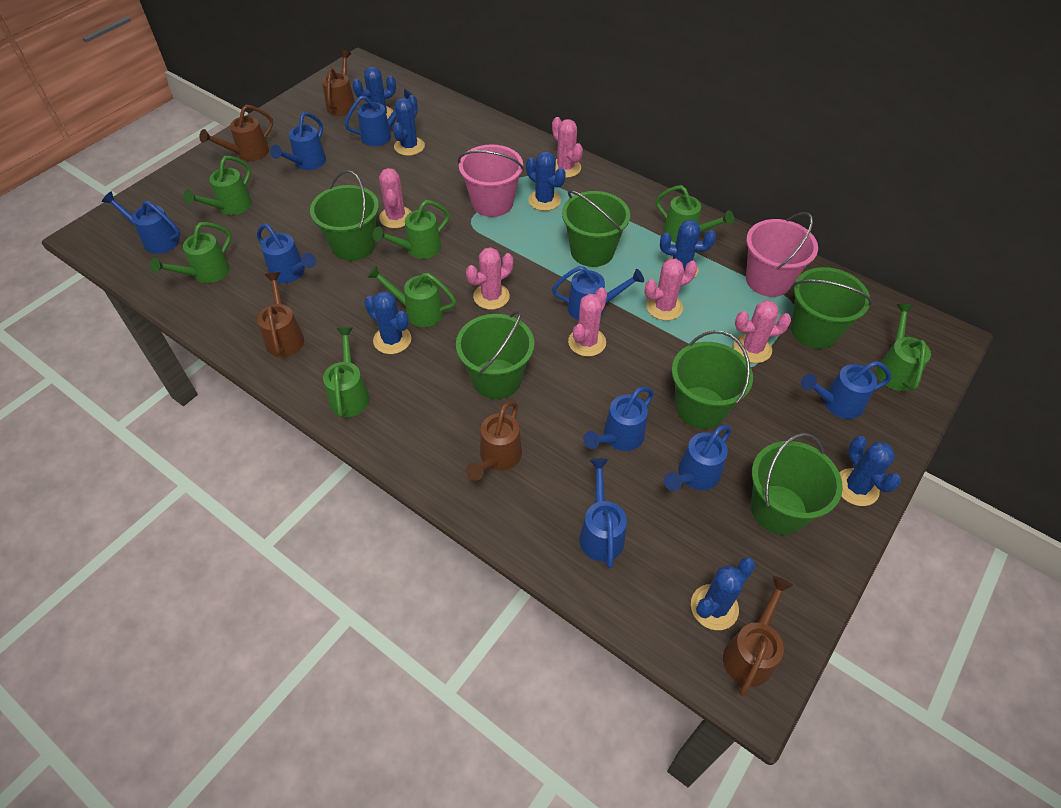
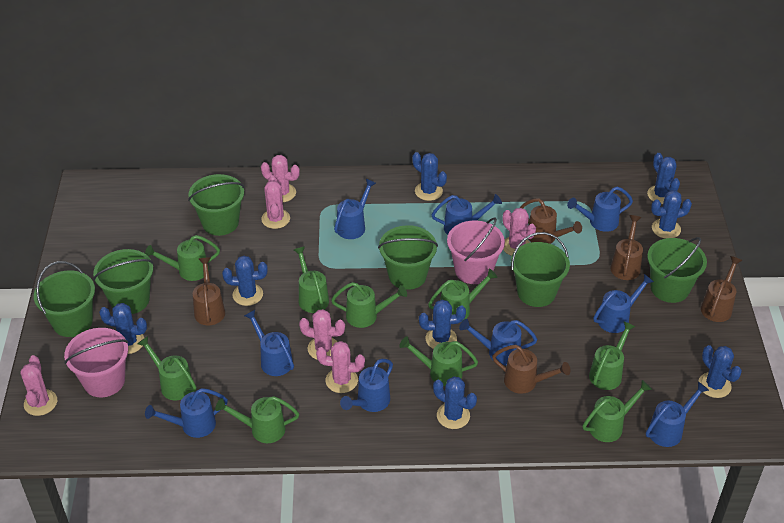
blue cactus: 7 -> 8
green watering can: 7 -> 9

